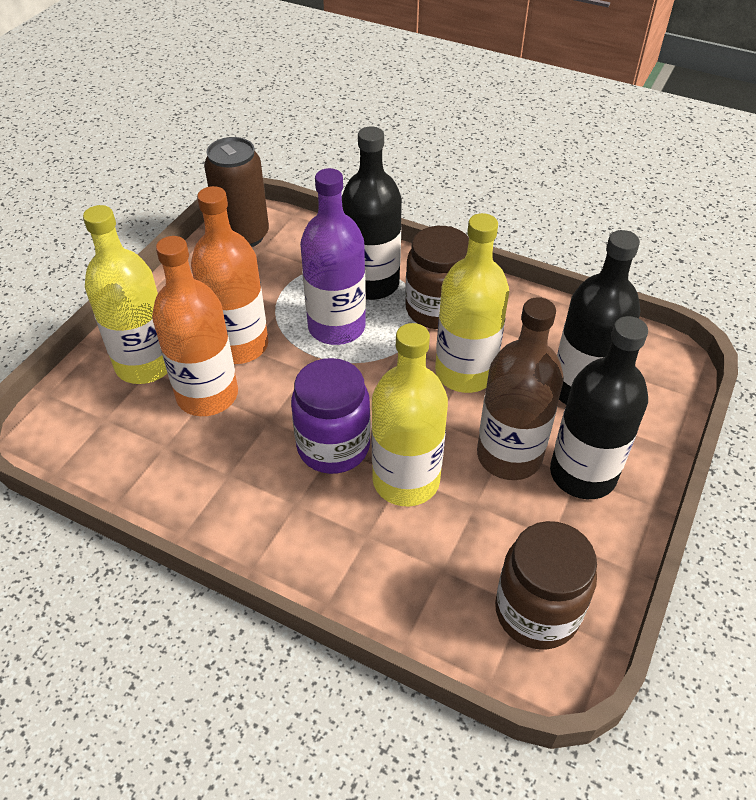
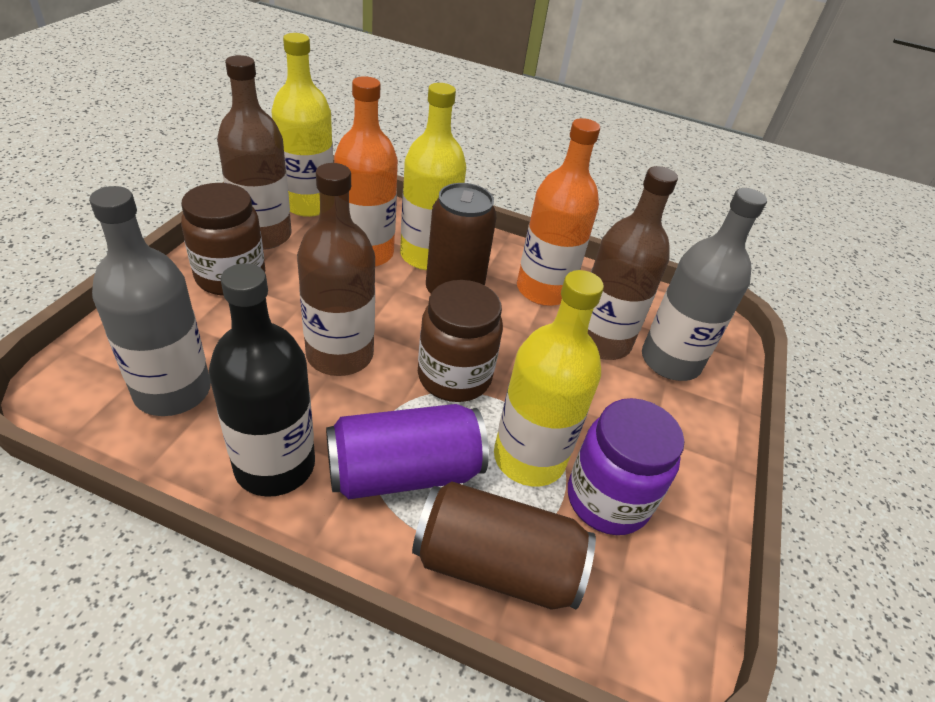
black bottle: 3 -> 1
brown bottle: 1 -> 3
brown can: 1 -> 2
grey bottle: 0 -> 2
purple bottle: 1 -> 0
purple can: 0 -> 1

